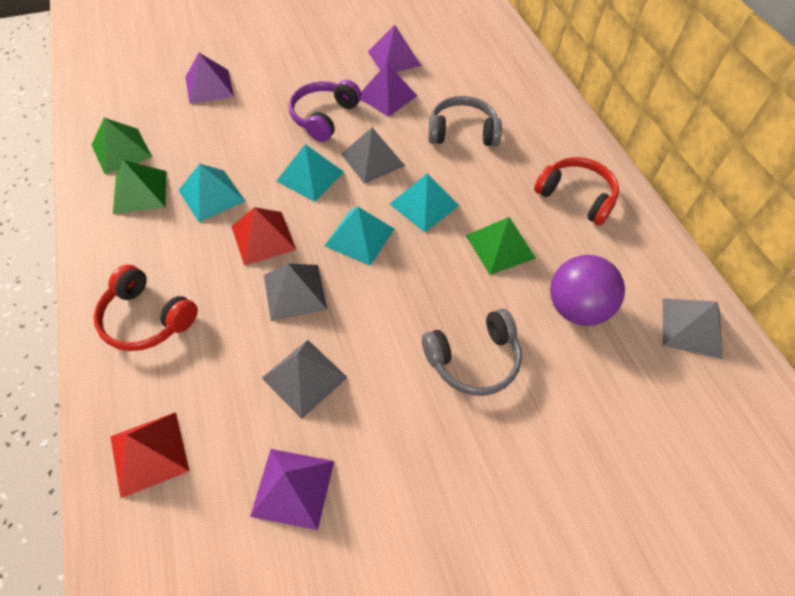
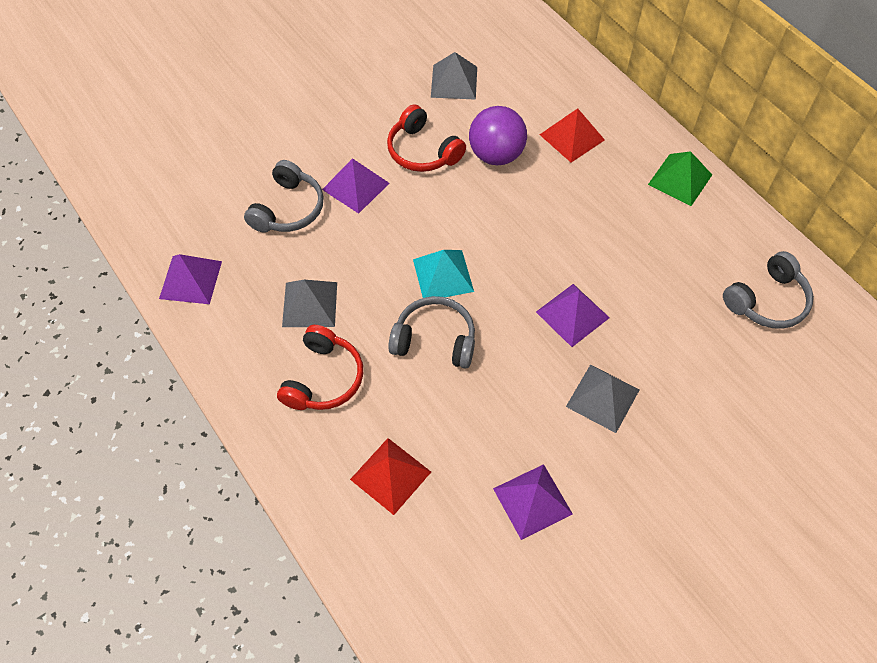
green pyramid: 3 -> 1
grey headphones: 2 -> 3
grey pyramid: 4 -> 3
purple headphones: 1 -> 0
turquoise pyramid: 4 -> 1

